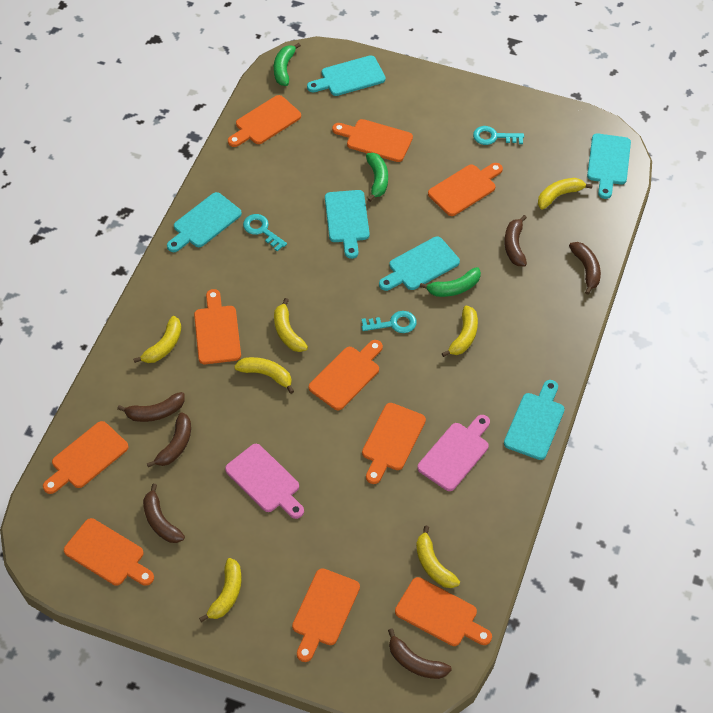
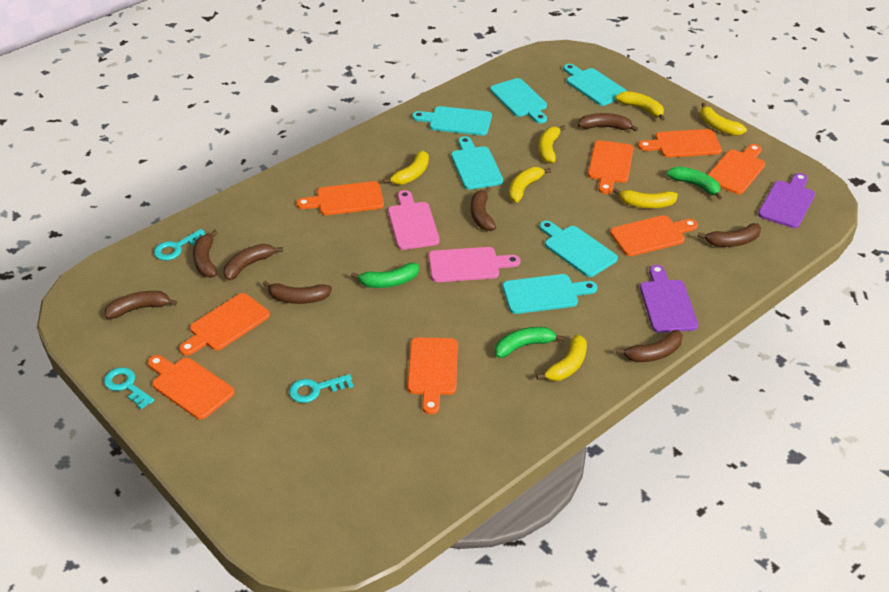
brown banana: 6 -> 8
orange cutting board: 10 -> 8
purple cutting board: 0 -> 2

